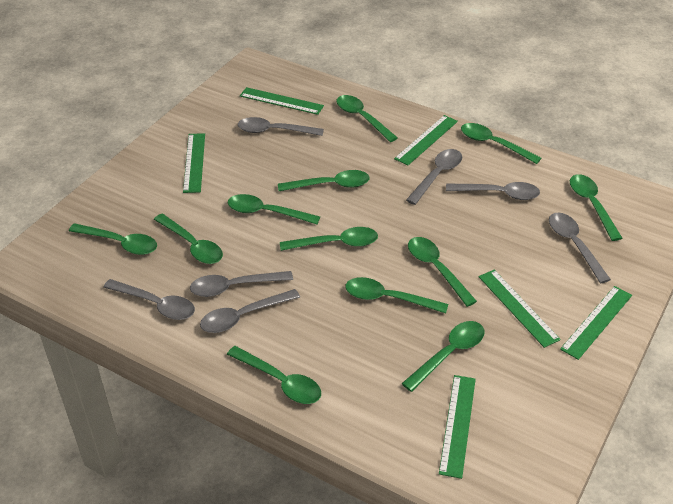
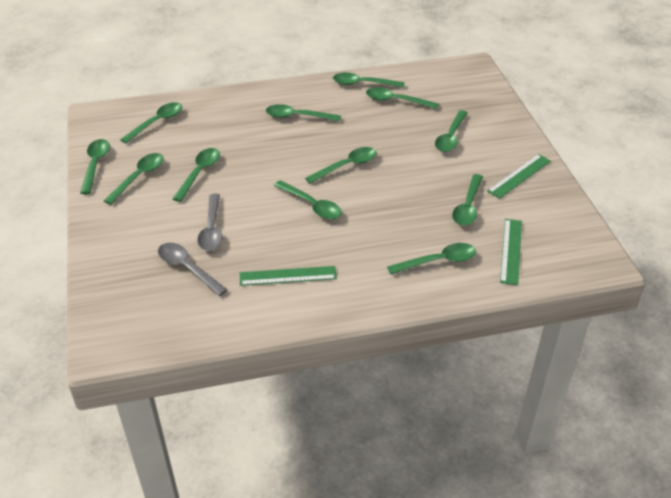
green ruler: 6 -> 3
grey spoon: 7 -> 2

